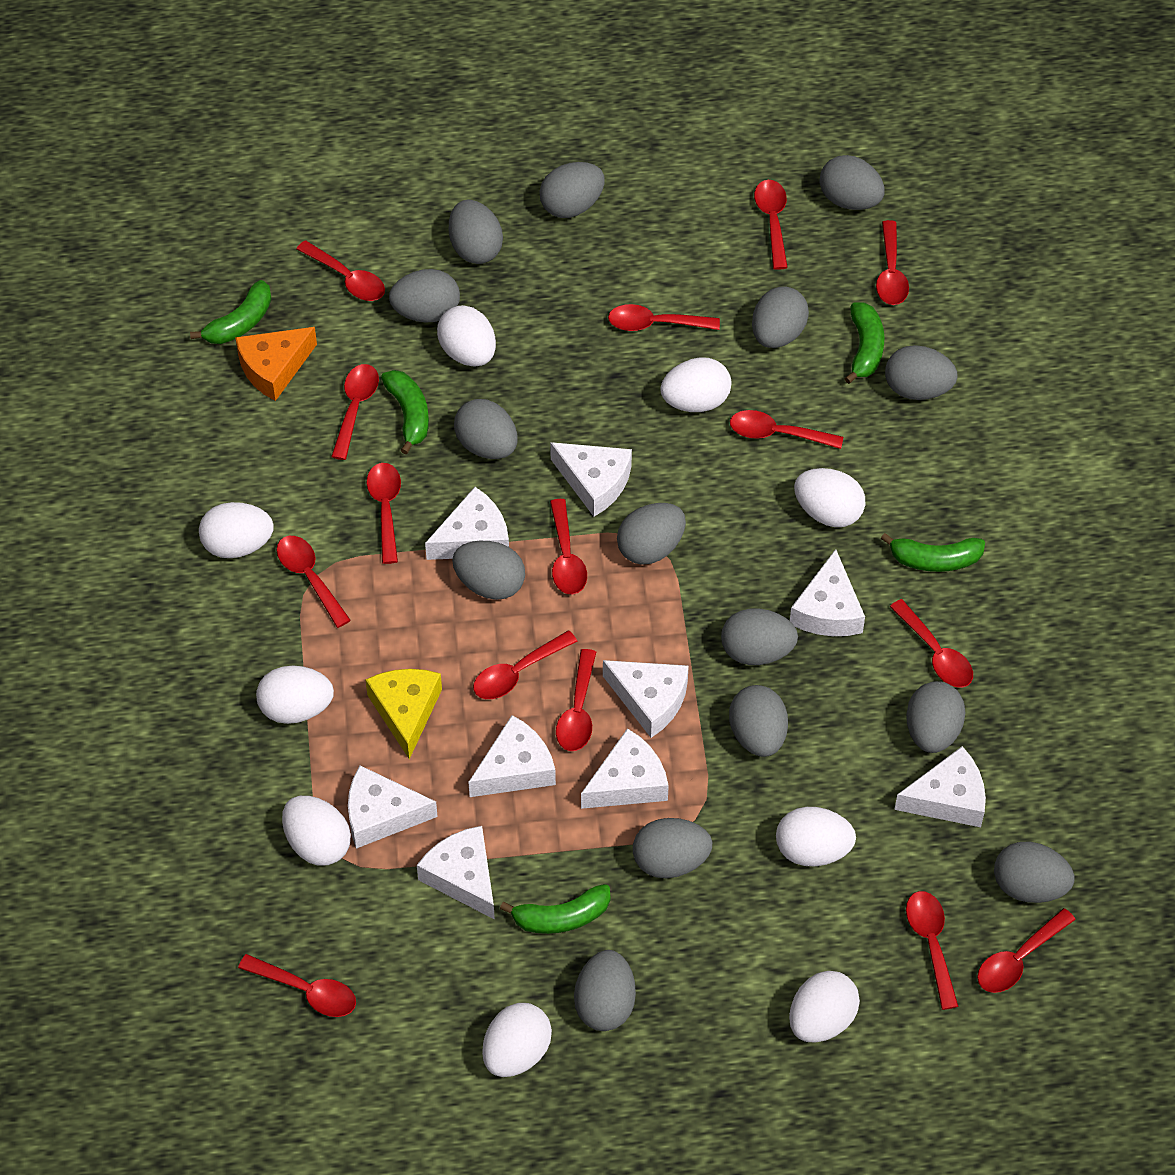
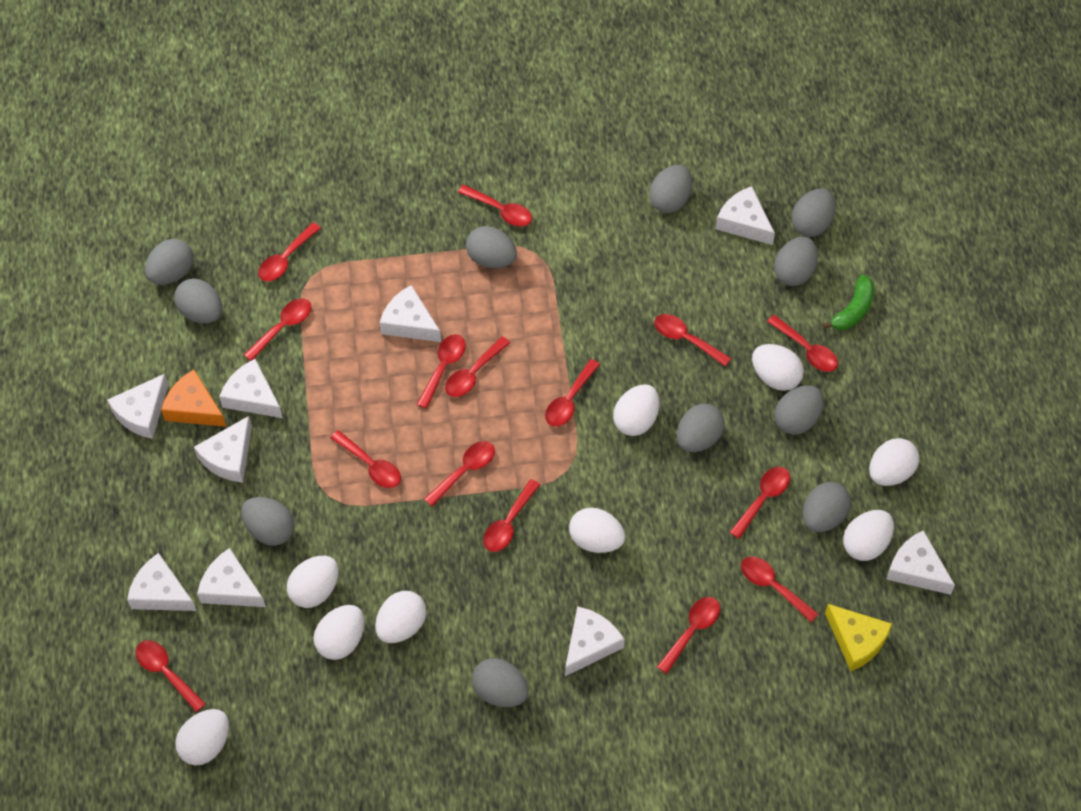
green banana: 5 -> 1
grey egg: 15 -> 11

